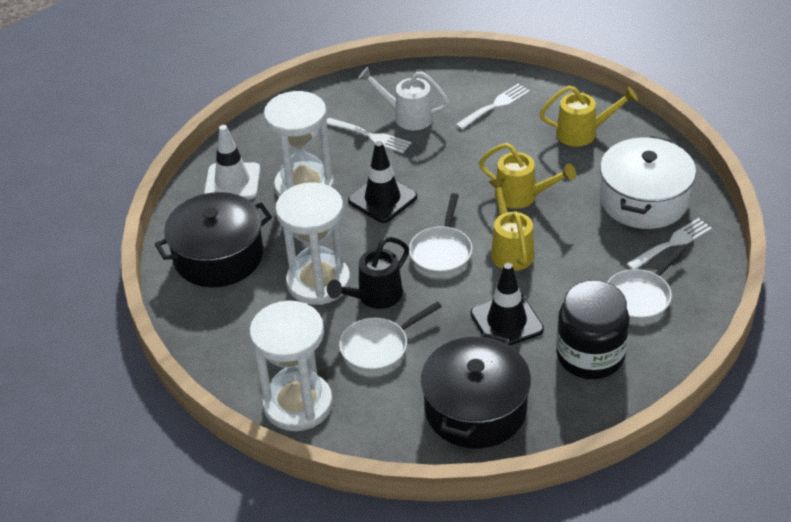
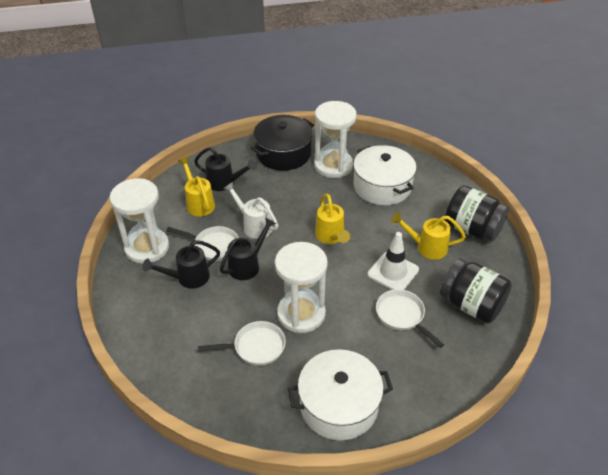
black jar: 1 -> 2
black pot: 2 -> 1
black traffic cone: 2 -> 0
black watering can: 1 -> 3
white fork: 3 -> 0
white pot: 1 -> 2

